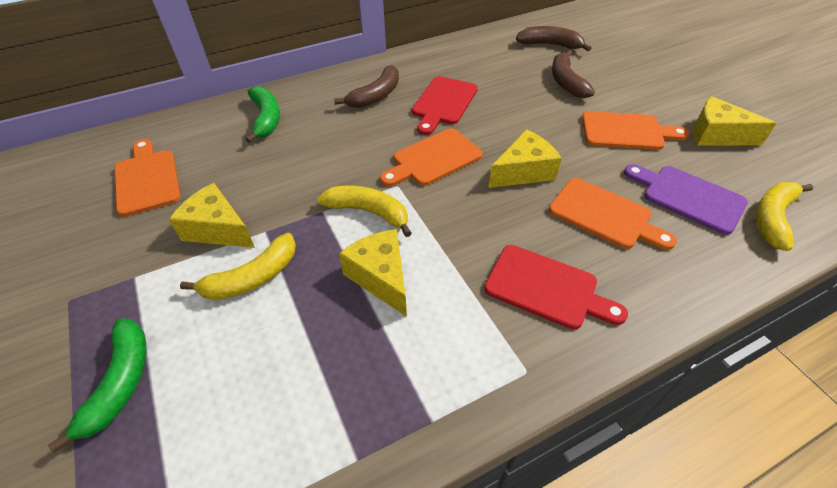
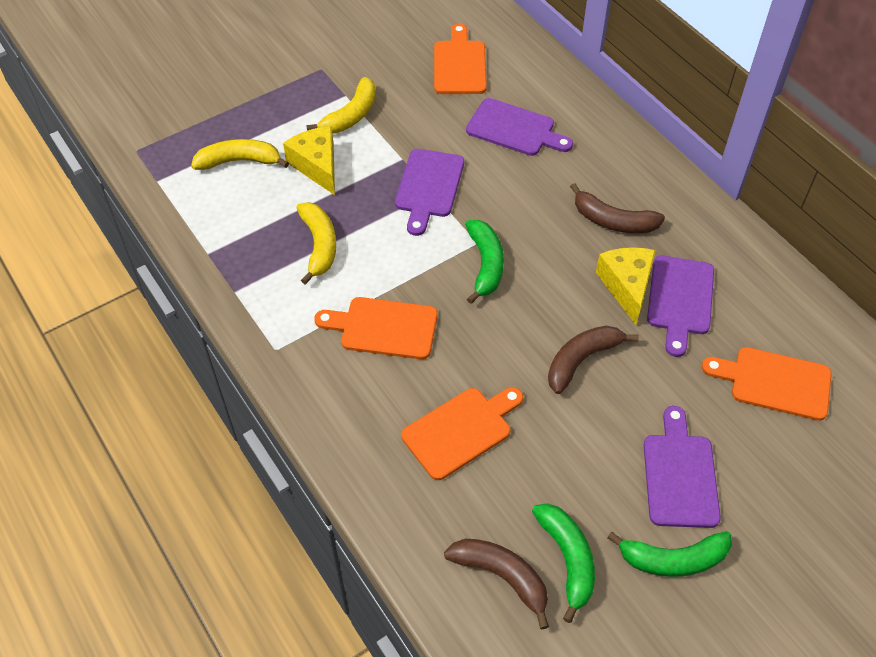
green banana: 2 -> 3
purple cutting board: 1 -> 4
red cutting board: 2 -> 0
yellow cheese: 4 -> 2

